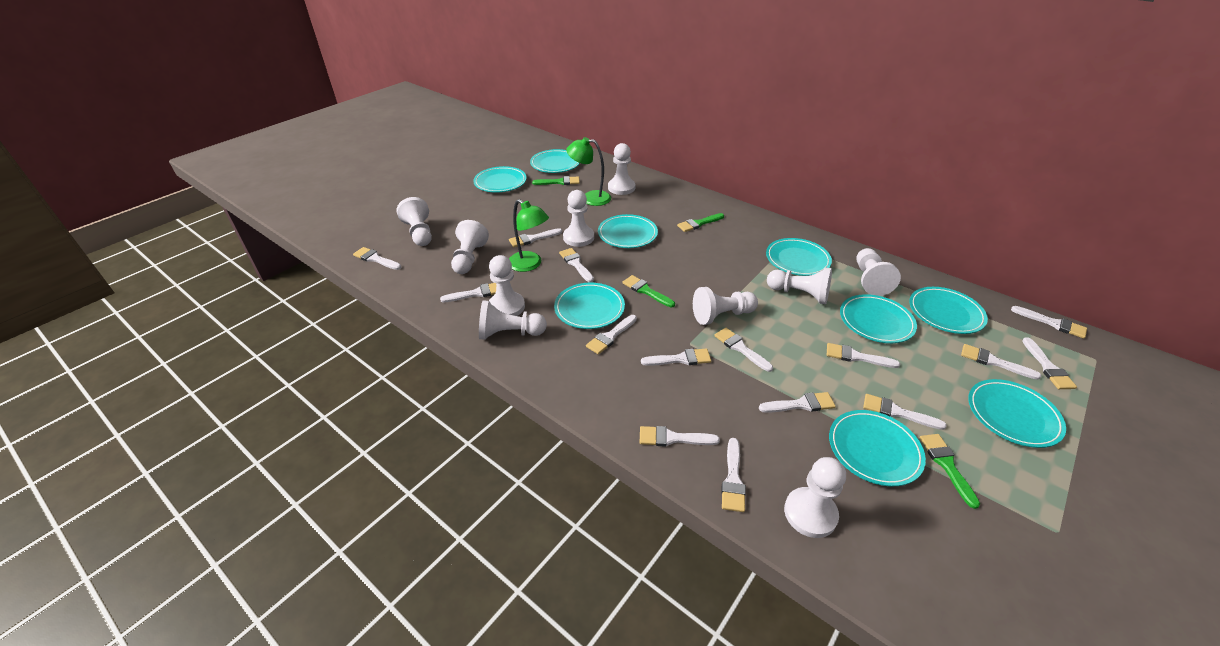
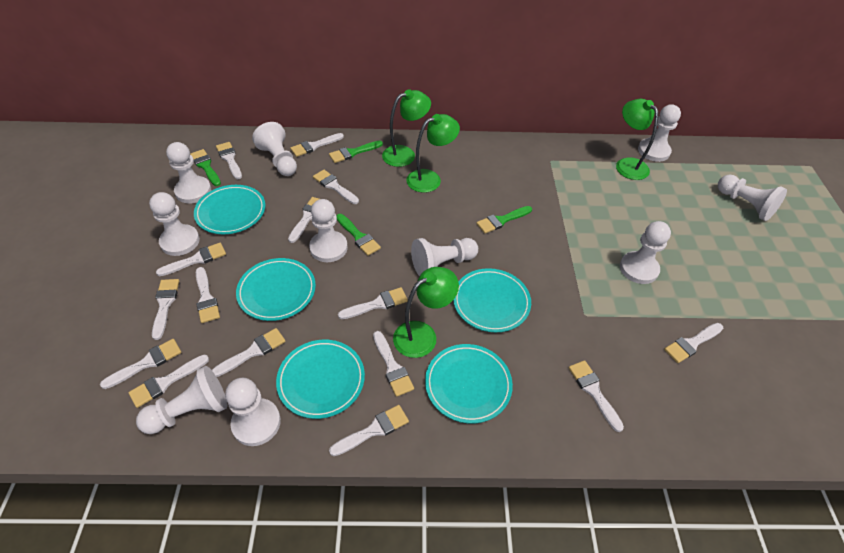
green lamp: 2 -> 4
turquoise plate: 9 -> 5

